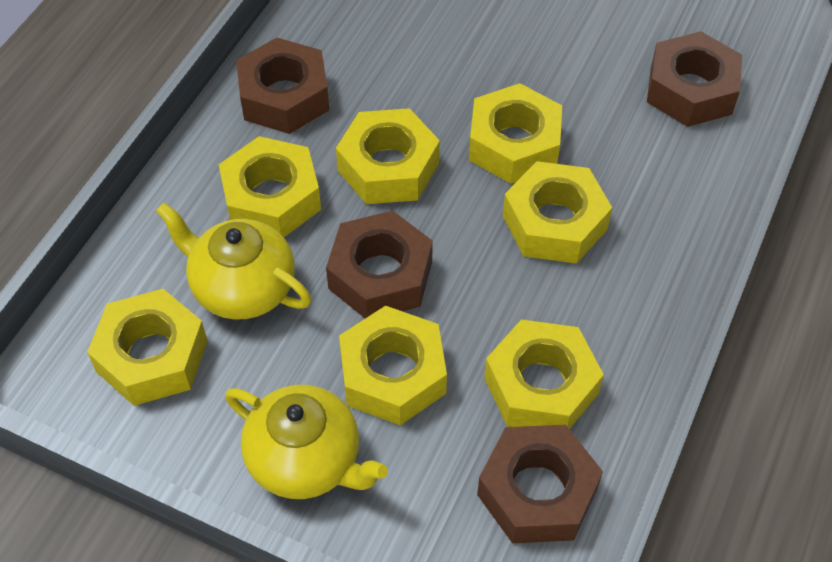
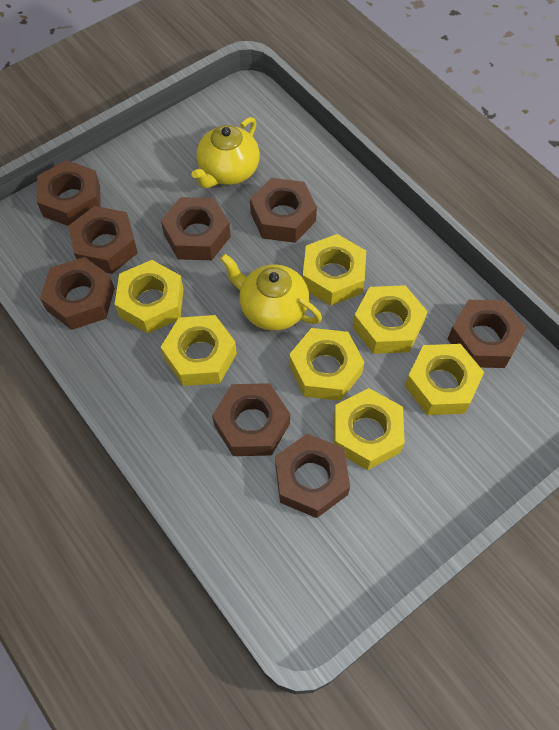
brown nut: 4 -> 8

